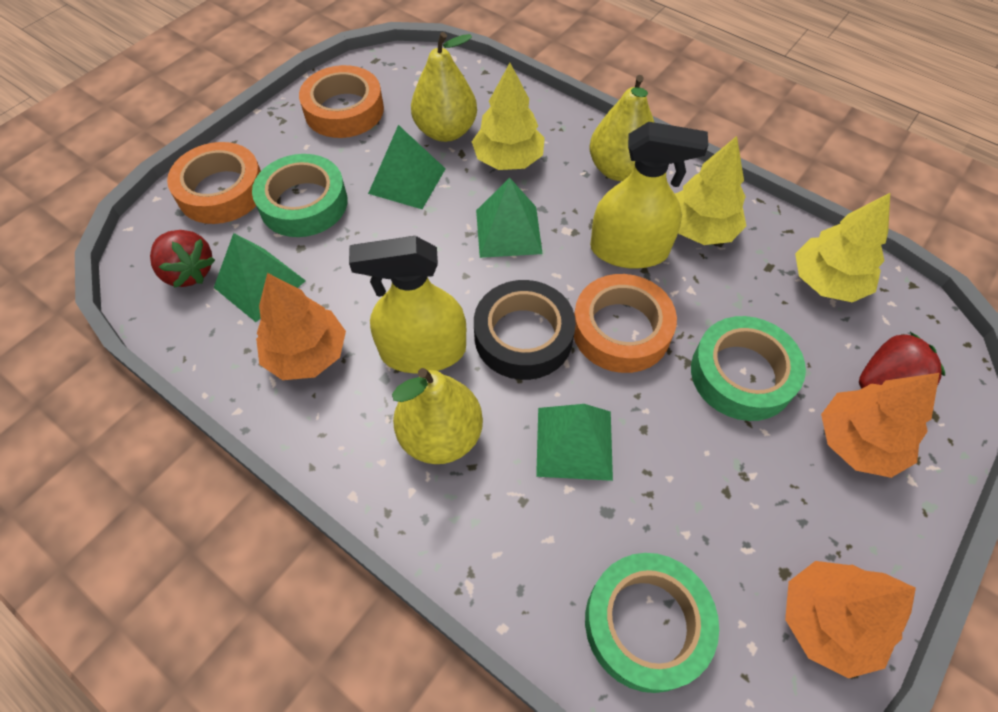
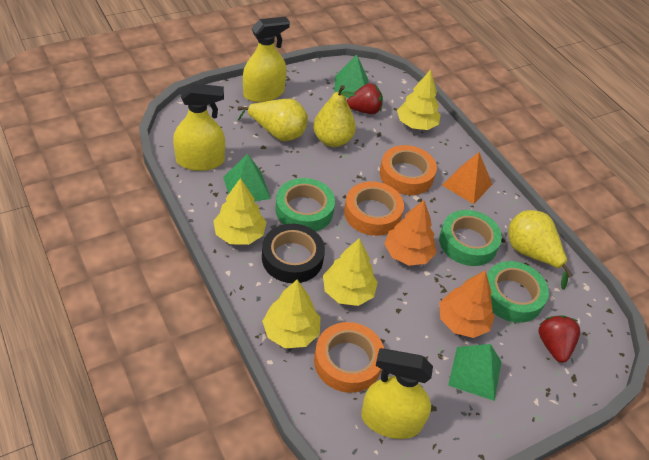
green pyramid: 4 -> 3
orange pyramid: 0 -> 1
orange tree: 3 -> 2
yellow spray bottle: 2 -> 3
yellow tree: 3 -> 4

